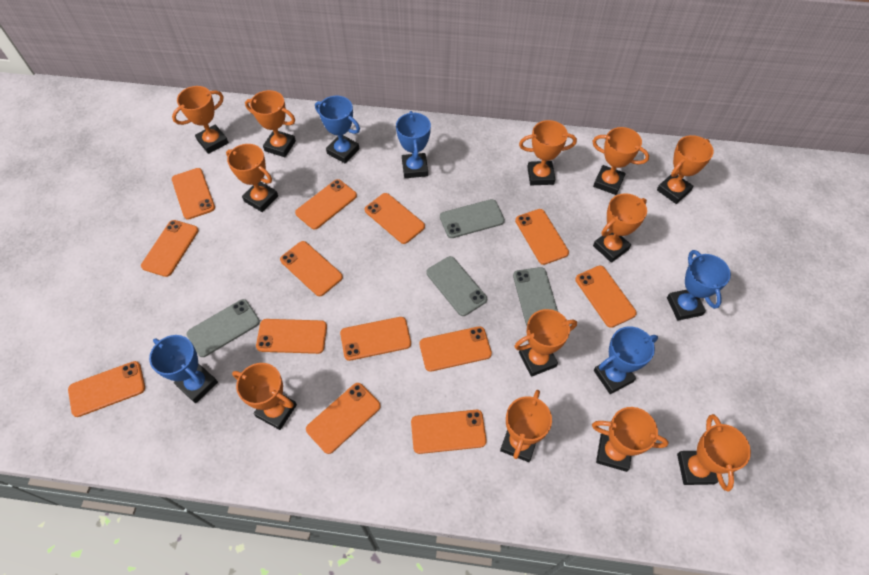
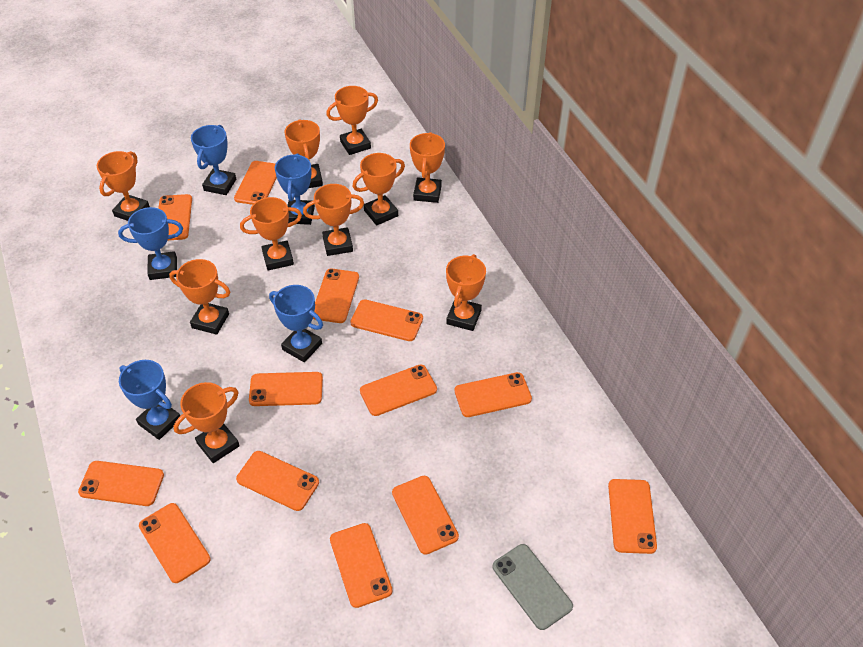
grey phone: 4 -> 1
orange trophy: 12 -> 10

